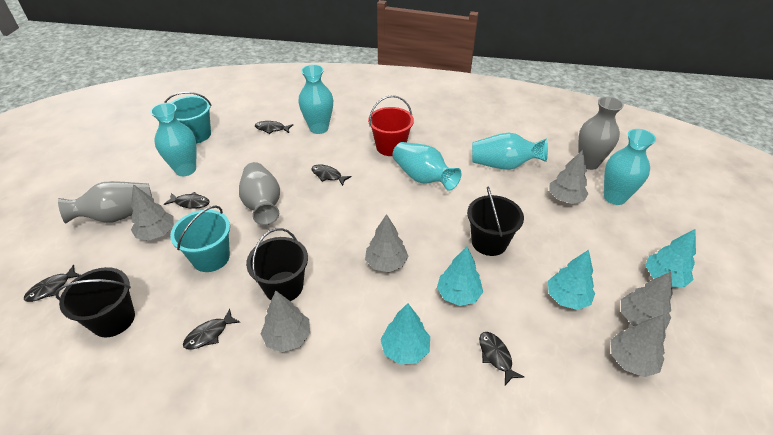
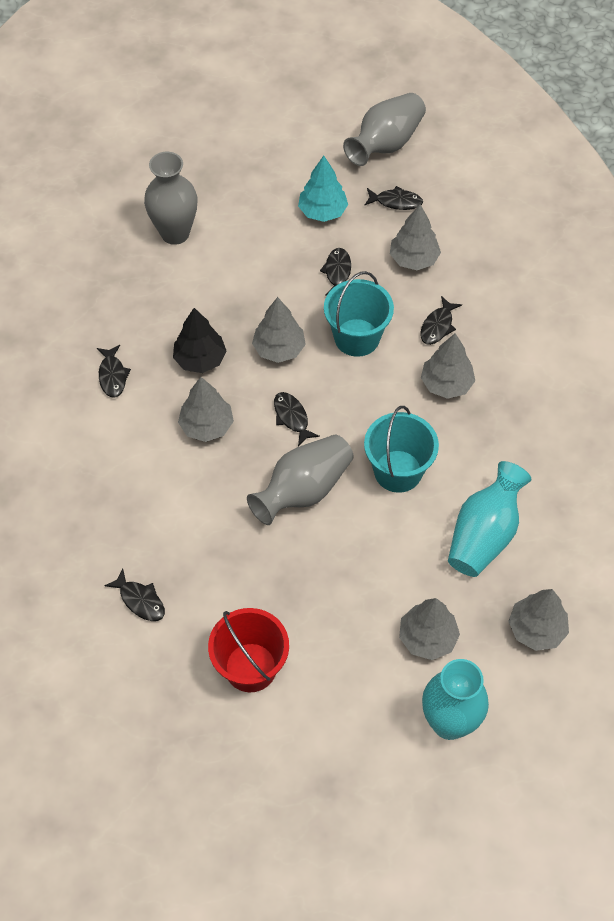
black bucket: 3 -> 0
black tree: 0 -> 1
turquoise tree: 4 -> 1
turquoise vase: 5 -> 2

